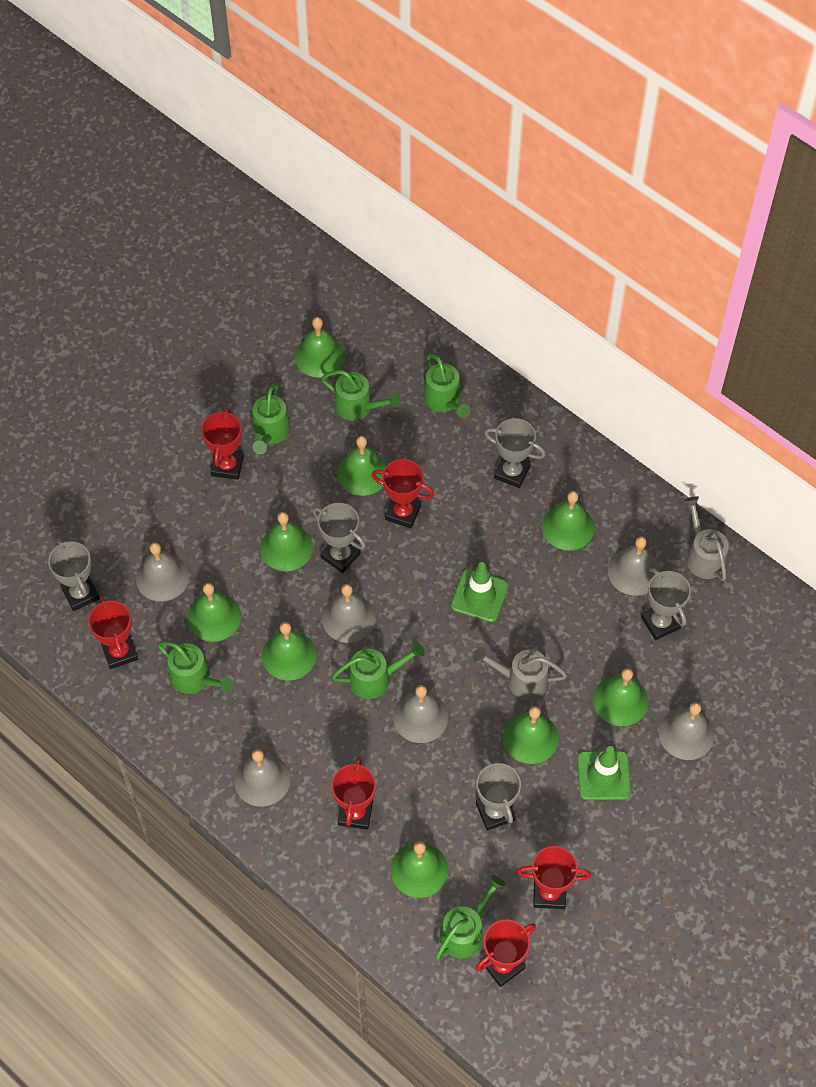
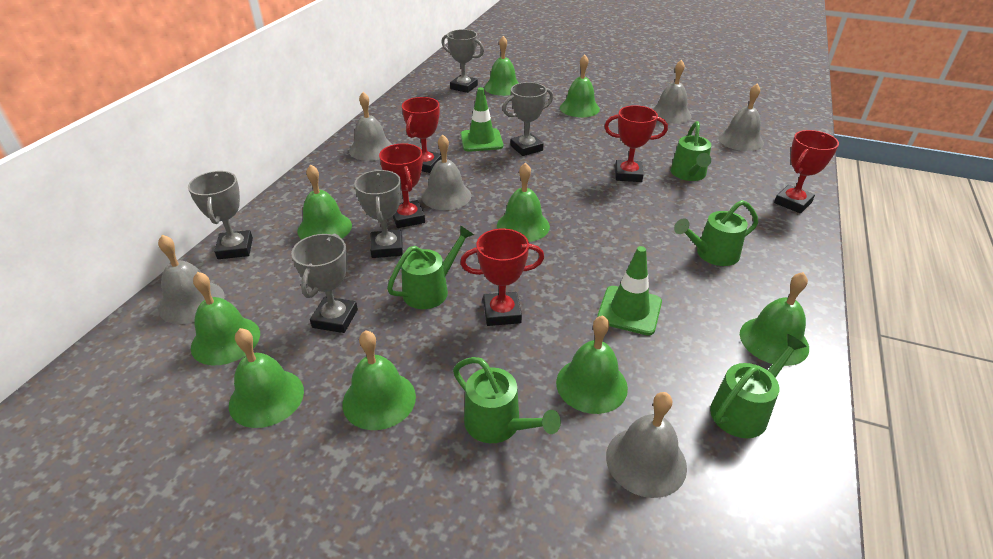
green watering can: 6 -> 5
grey watering can: 2 -> 0
red trophy: 6 -> 5

